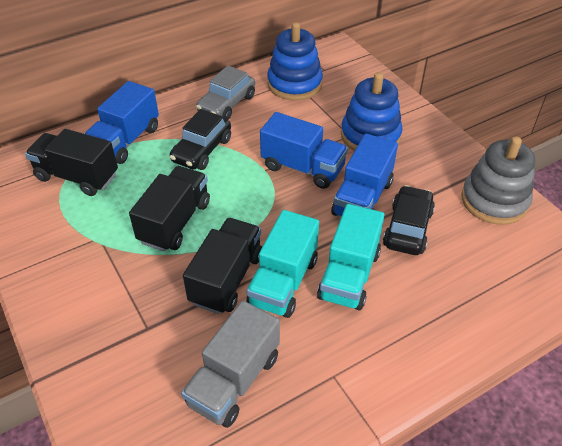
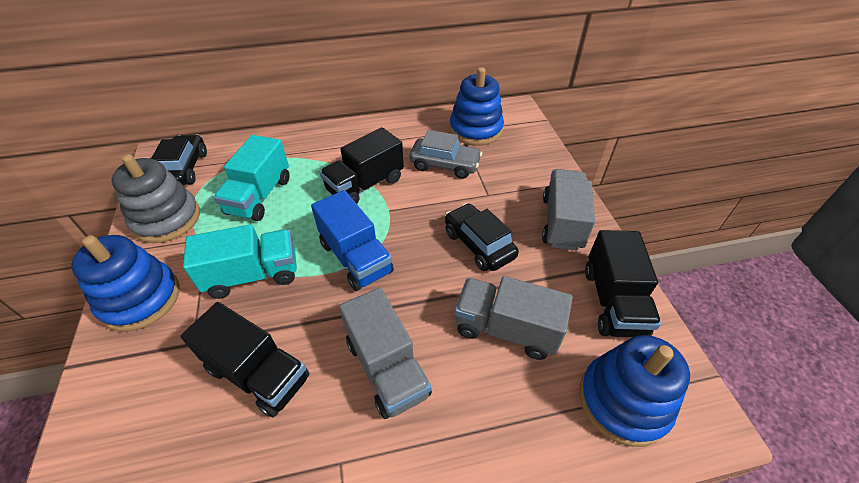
blue stacking toy: 2 -> 3
blue truck: 3 -> 1
grey truck: 1 -> 3

